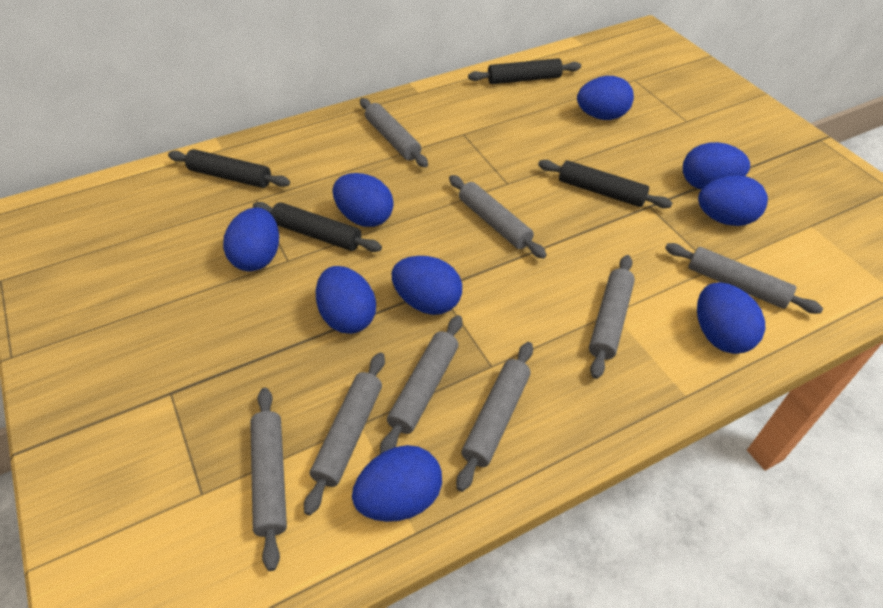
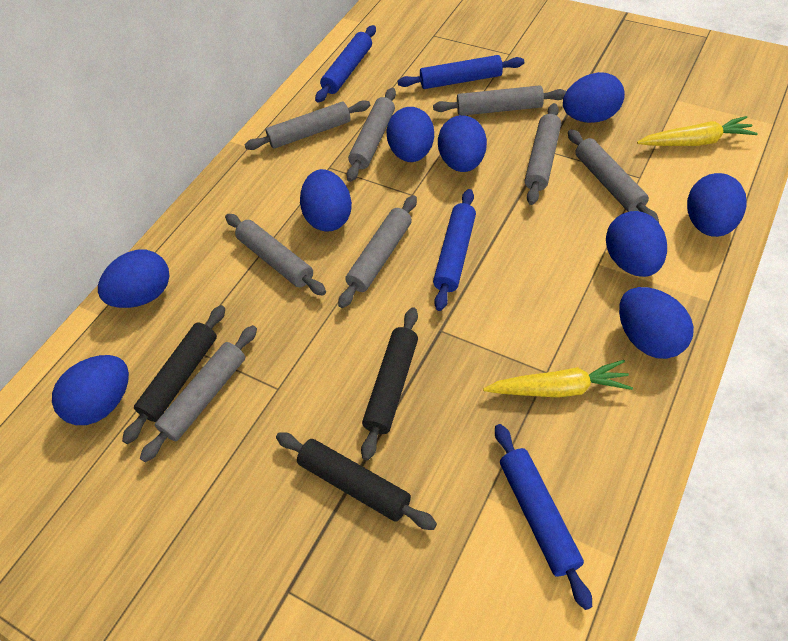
black rolling pin: 4 -> 3
blue rolling pin: 0 -> 4
yellow carrot: 0 -> 2

